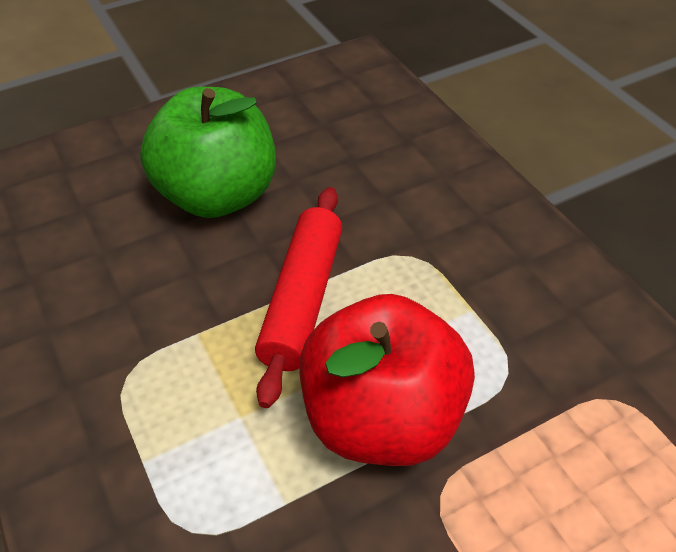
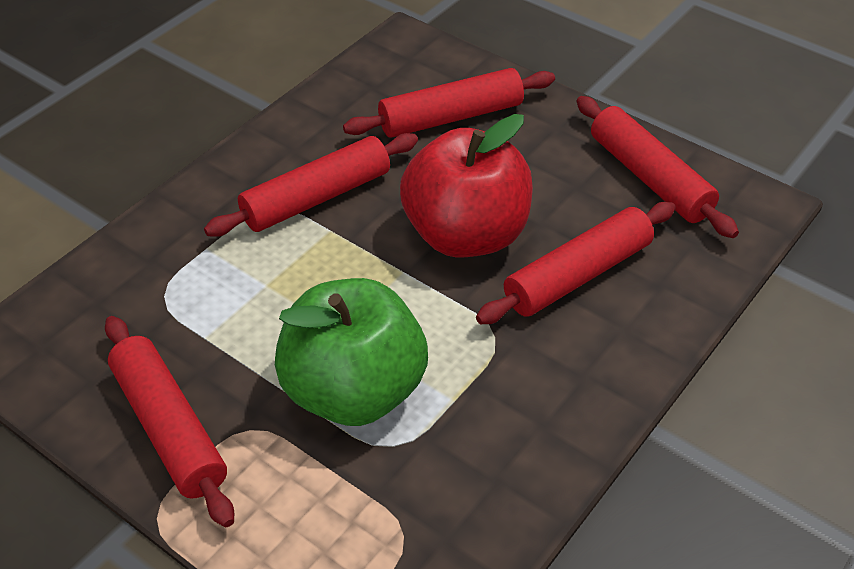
red rolling pin: 1 -> 5

